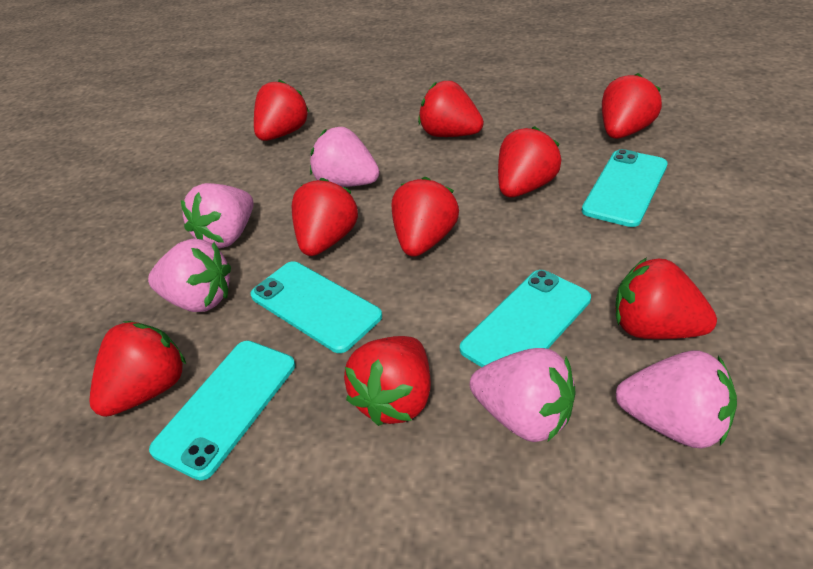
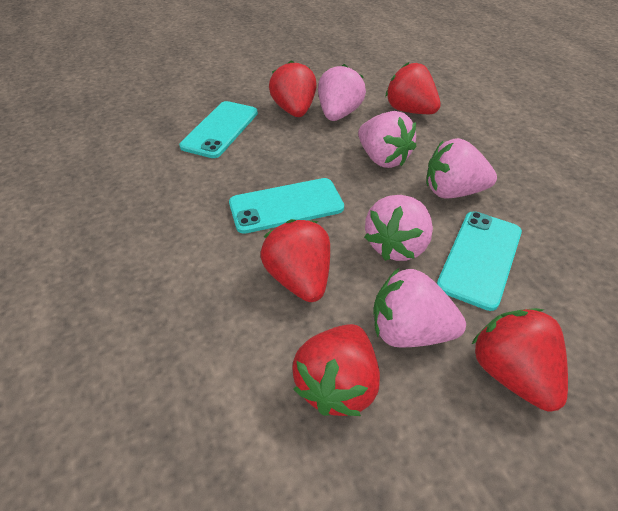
red strawberry: 9 -> 5
turquoise phone: 4 -> 3

